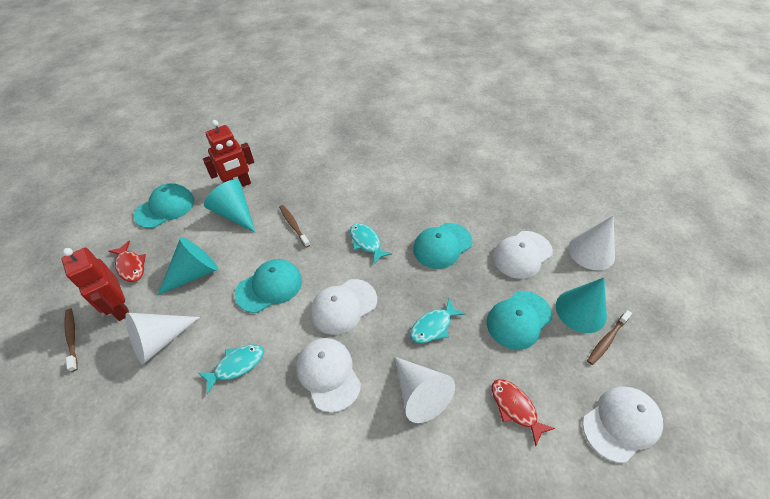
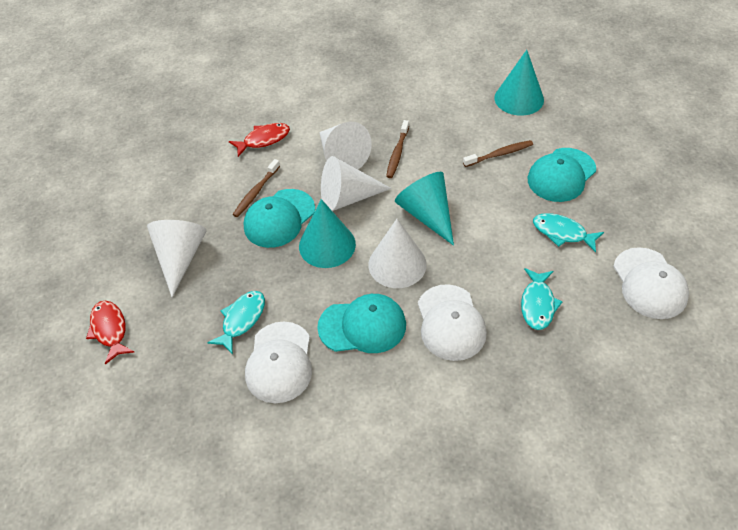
red robot: 2 -> 0
turquoise cap: 4 -> 3
white cap: 4 -> 3
white cone: 3 -> 4

